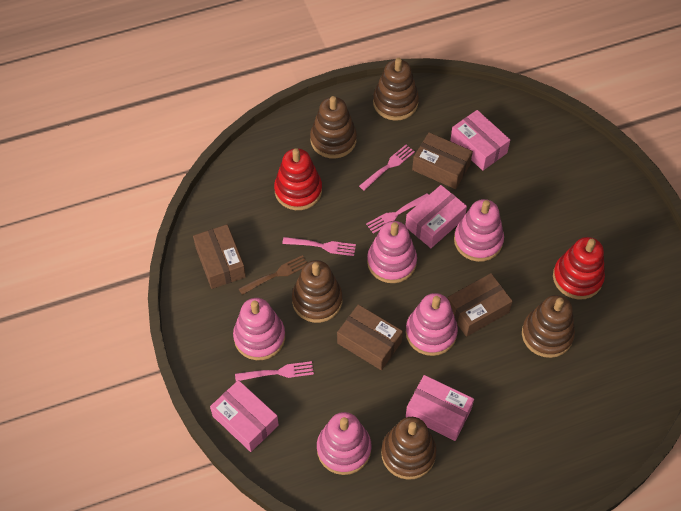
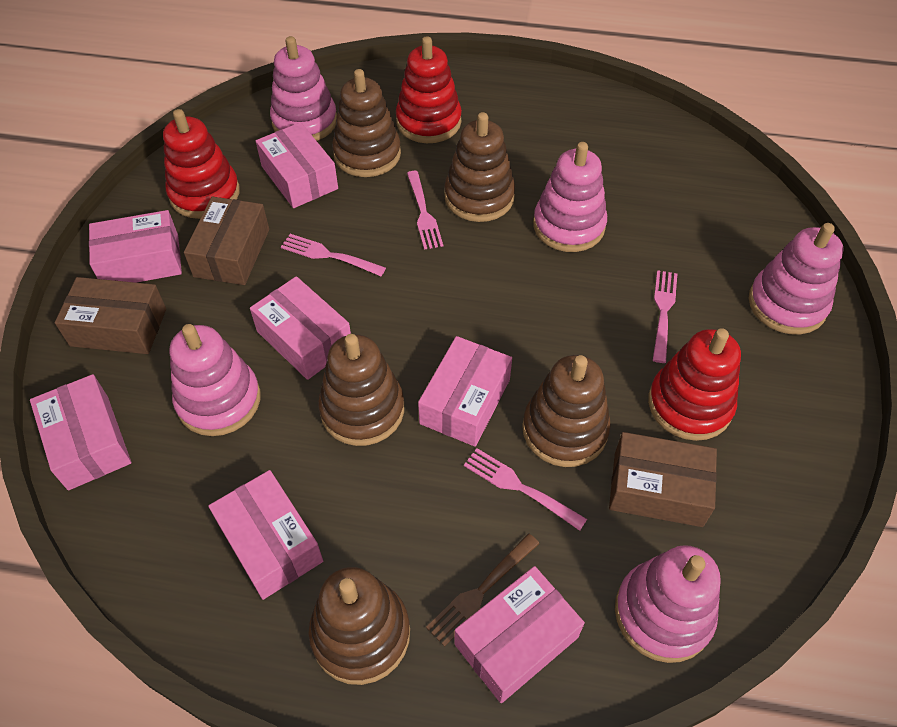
brown box: 4 -> 3
pink box: 4 -> 7
red stacking toy: 2 -> 3

